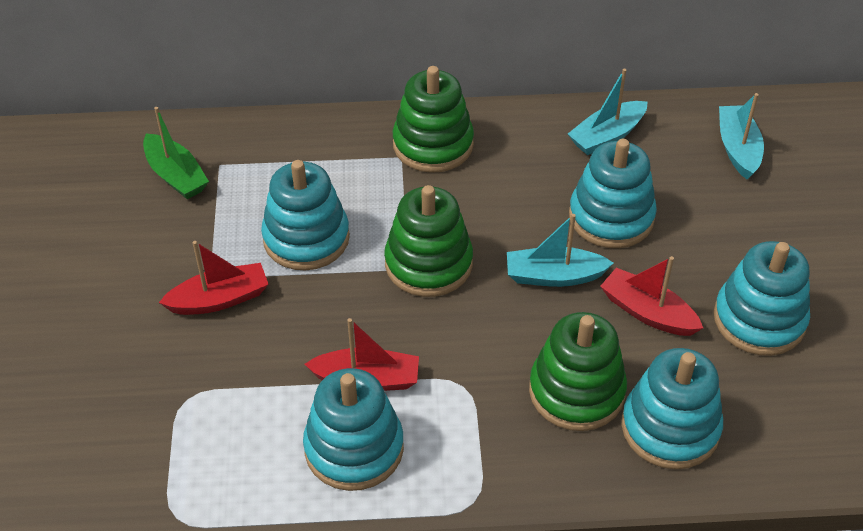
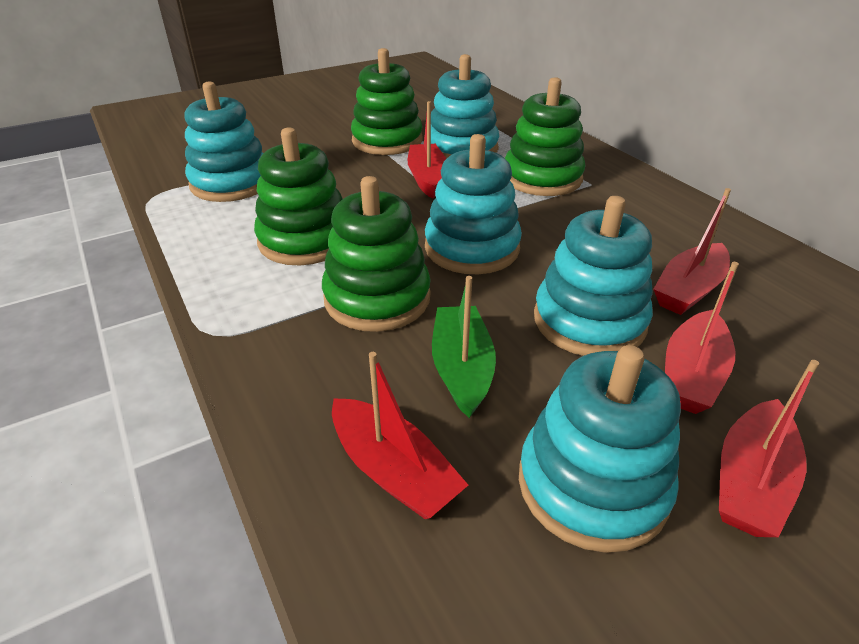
green stacking toy: 3 -> 4
red boat: 3 -> 5
turquoise boat: 3 -> 0

